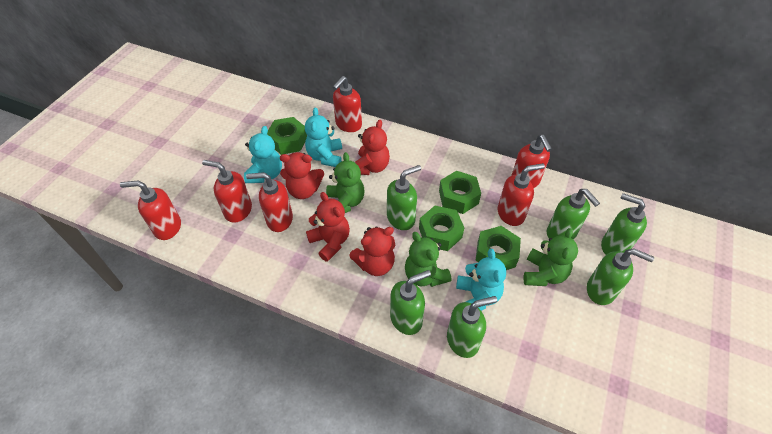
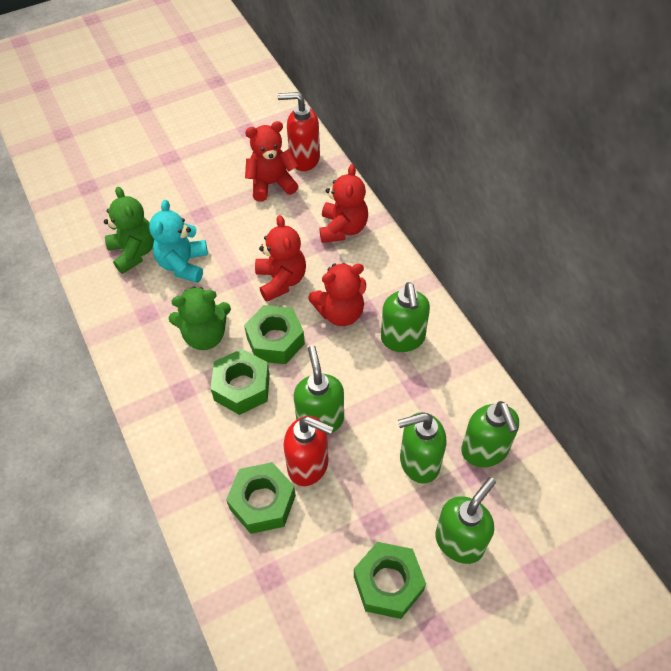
green soap dispenser: 6 -> 5
green teddy bear: 3 -> 2
red soap dispenser: 6 -> 2
turquoise teddy bear: 3 -> 1

